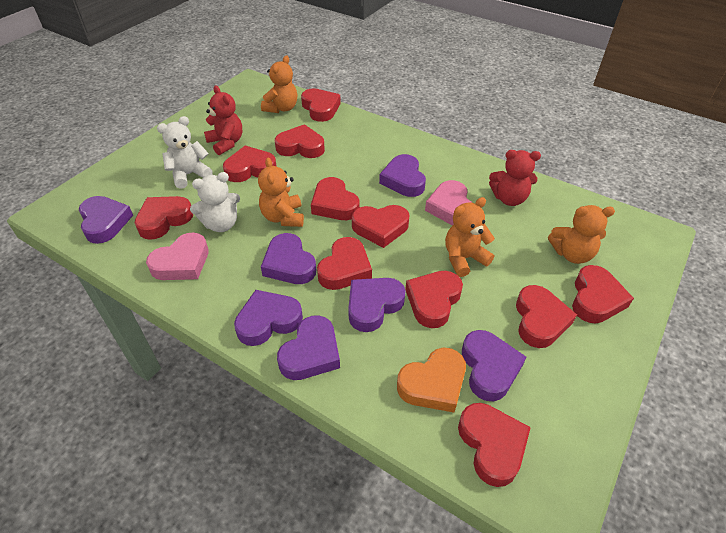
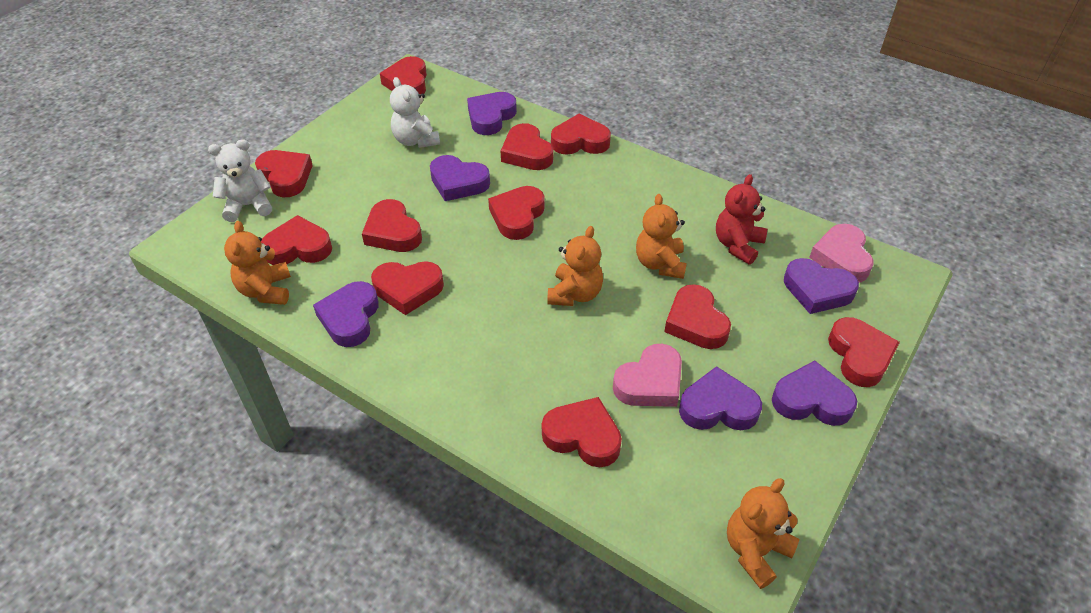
orange heart: 1 -> 0
purple heart: 7 -> 6
red teddy bear: 2 -> 1

